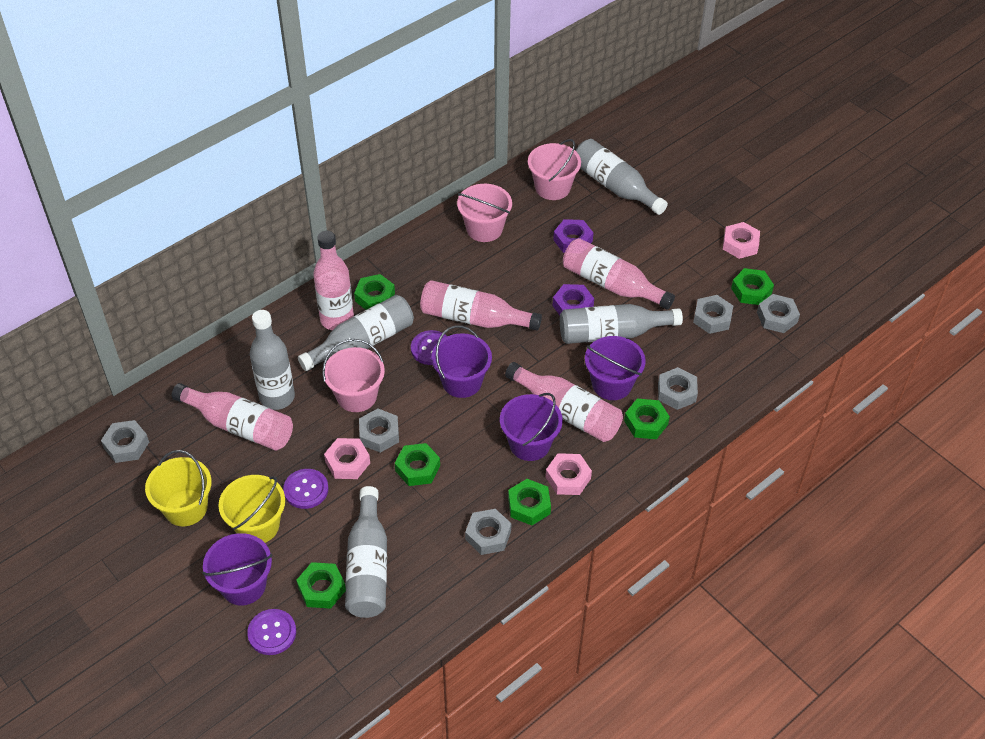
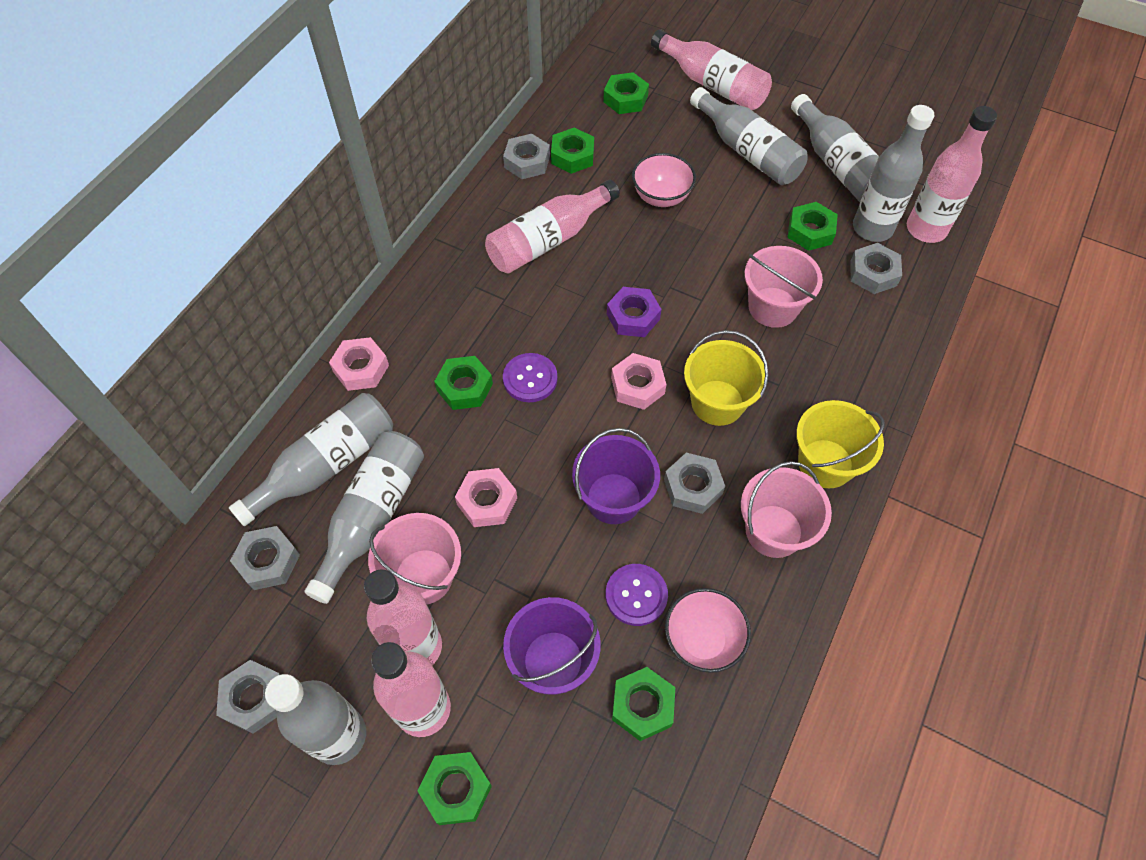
grey bottle: 5 -> 6
grey nut: 6 -> 5
pink bowl: 0 -> 2
purple bucket: 4 -> 2
purple button: 3 -> 2
purple nut: 2 -> 1

